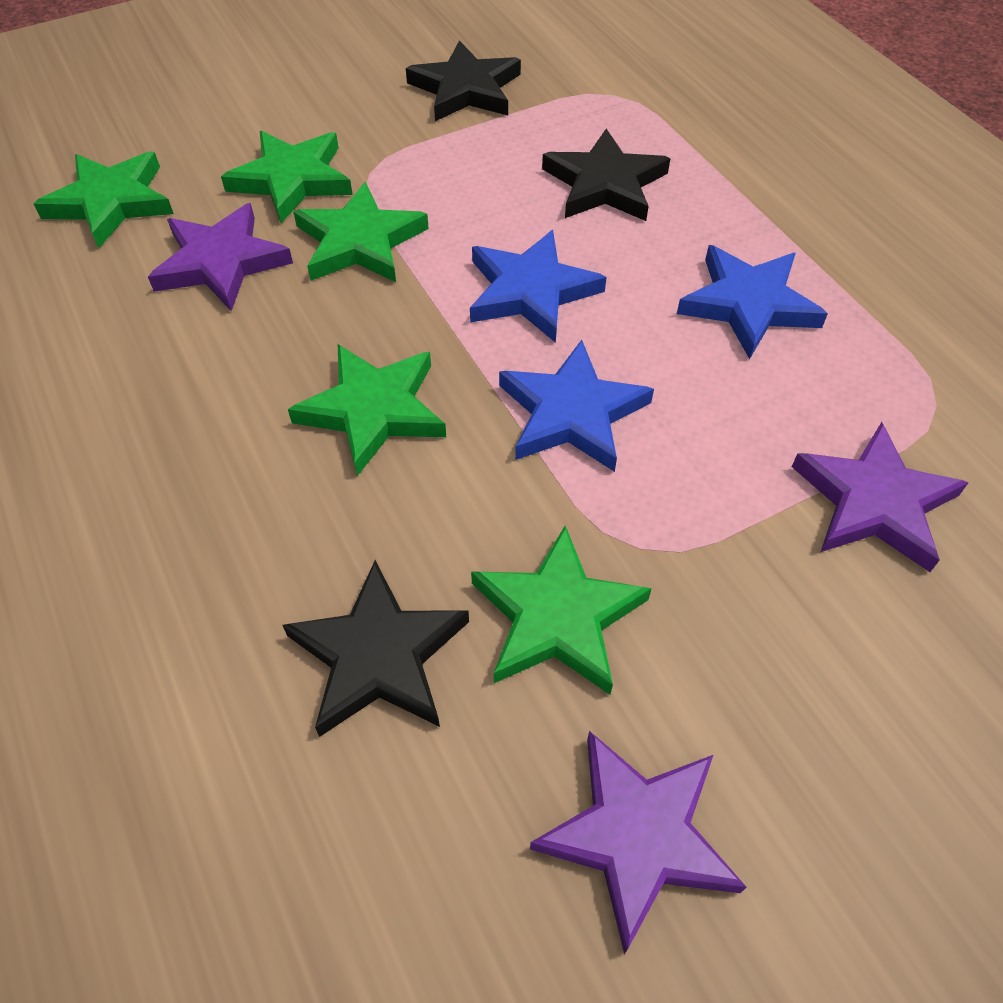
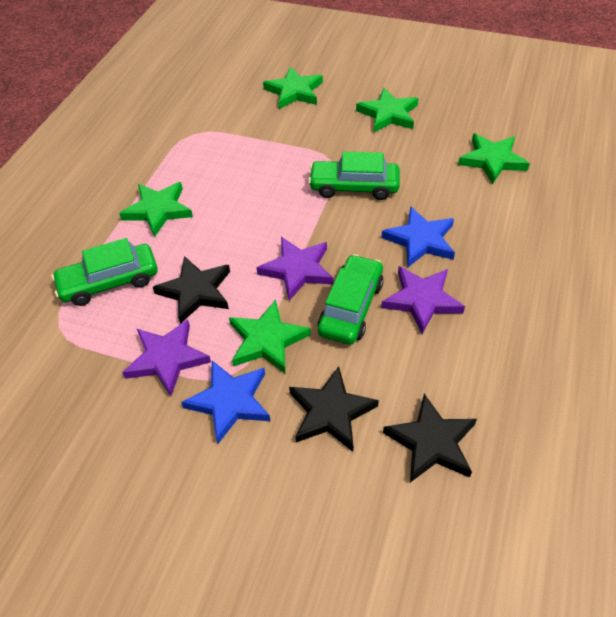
blue star: 3 -> 2
green car: 0 -> 3

